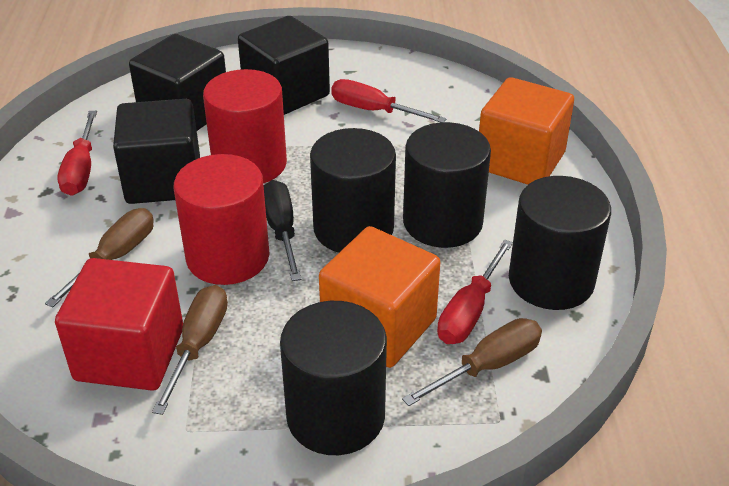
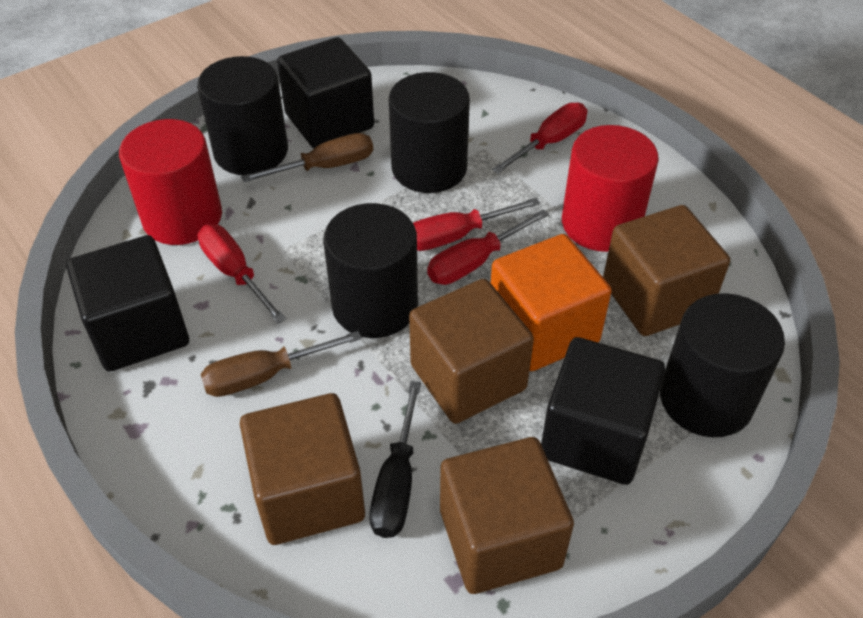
brown cube: 0 -> 4
brown screwdriver: 3 -> 2
orange cube: 2 -> 1
red cube: 1 -> 0
red screwdriver: 3 -> 4

